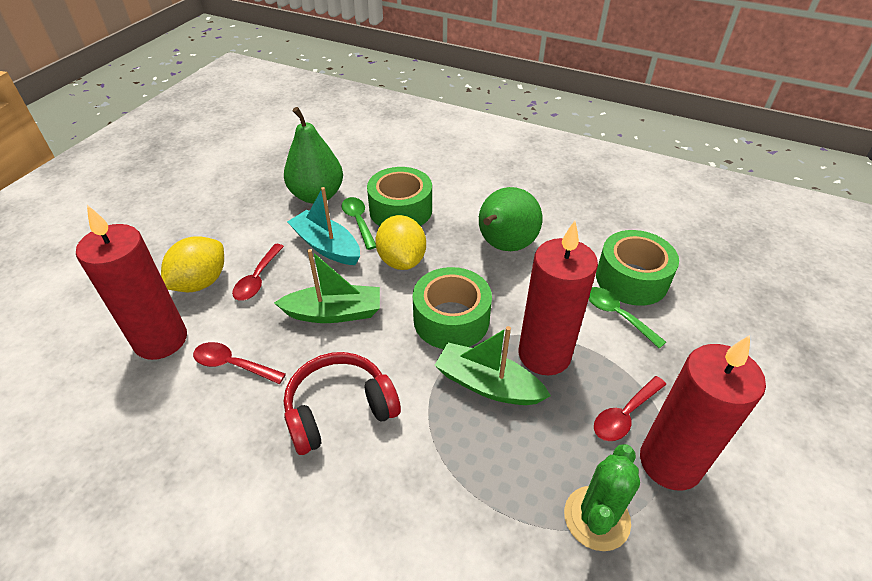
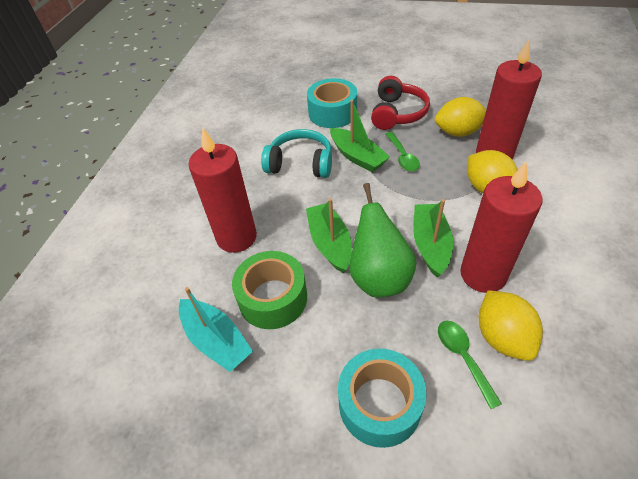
green boat: 2 -> 3
green cactus: 1 -> 0
green pear: 2 -> 1
green tape: 3 -> 1
red spoon: 3 -> 0
turquoise headphones: 0 -> 1
turquoise tape: 0 -> 2
yellow lemon: 2 -> 3

